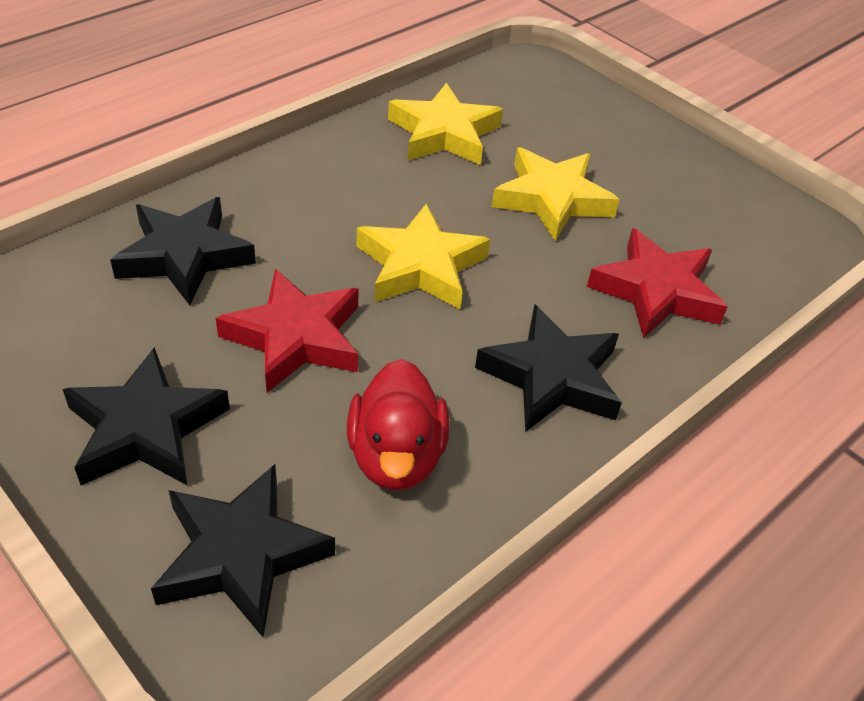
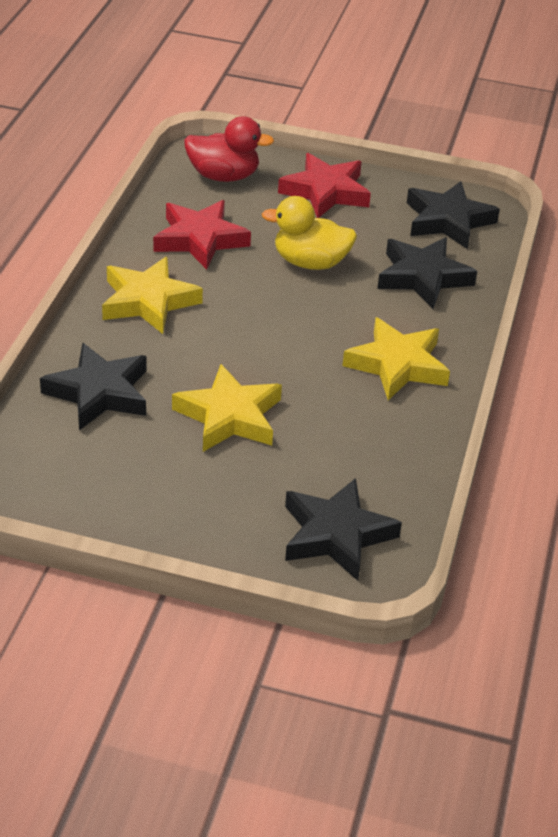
yellow duck: 0 -> 1

